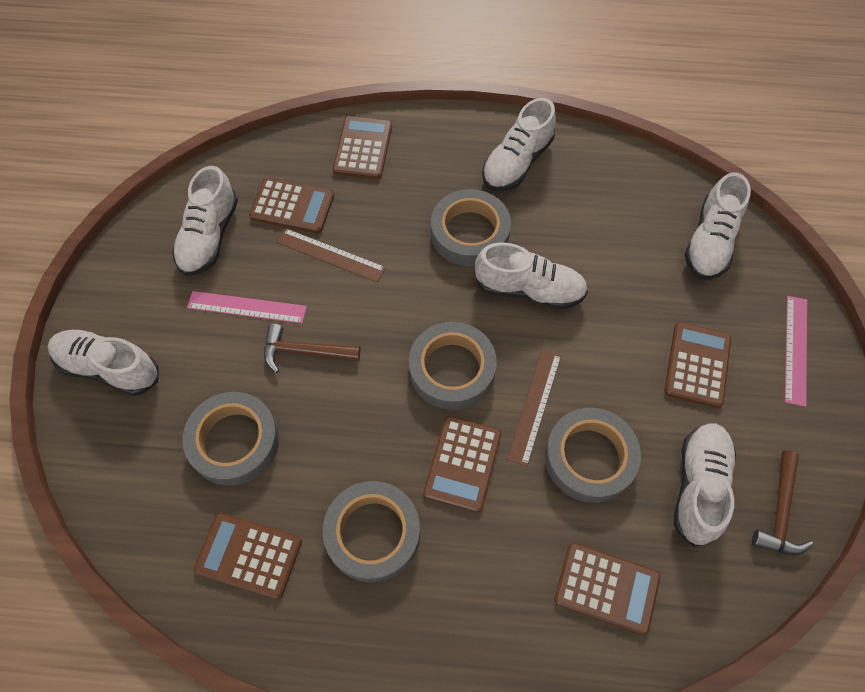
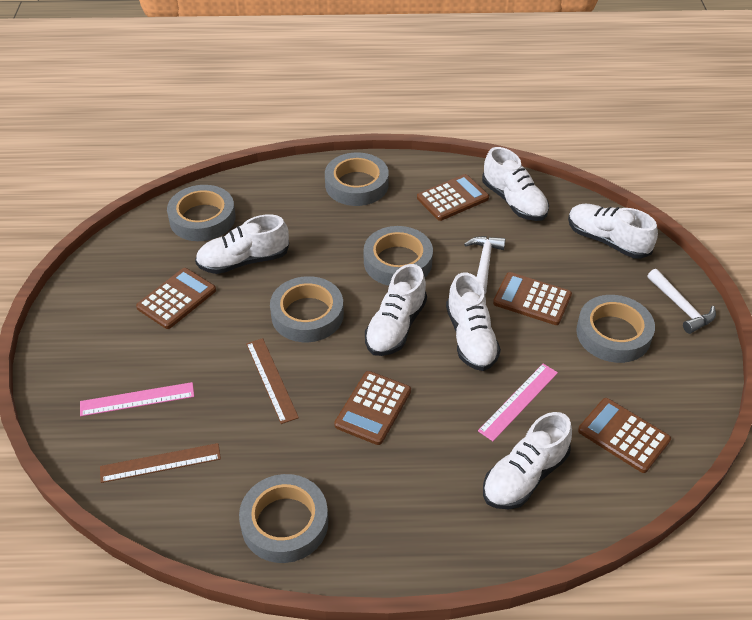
brown calculator: 6 -> 5
brown hammer: 2 -> 0
grey tape: 5 -> 6
white hammer: 0 -> 2

